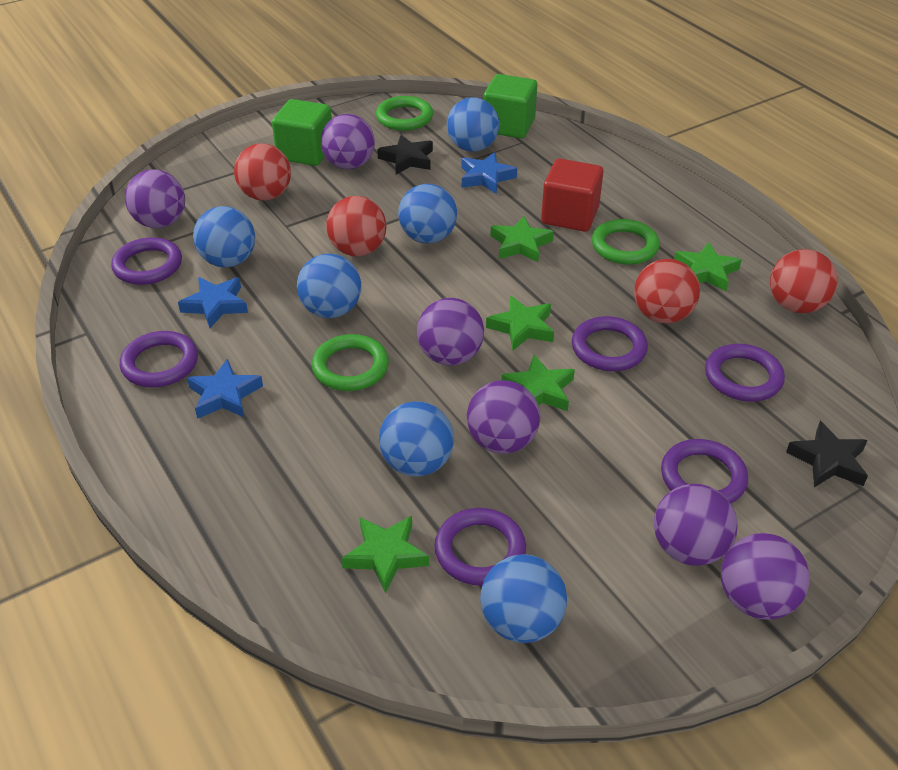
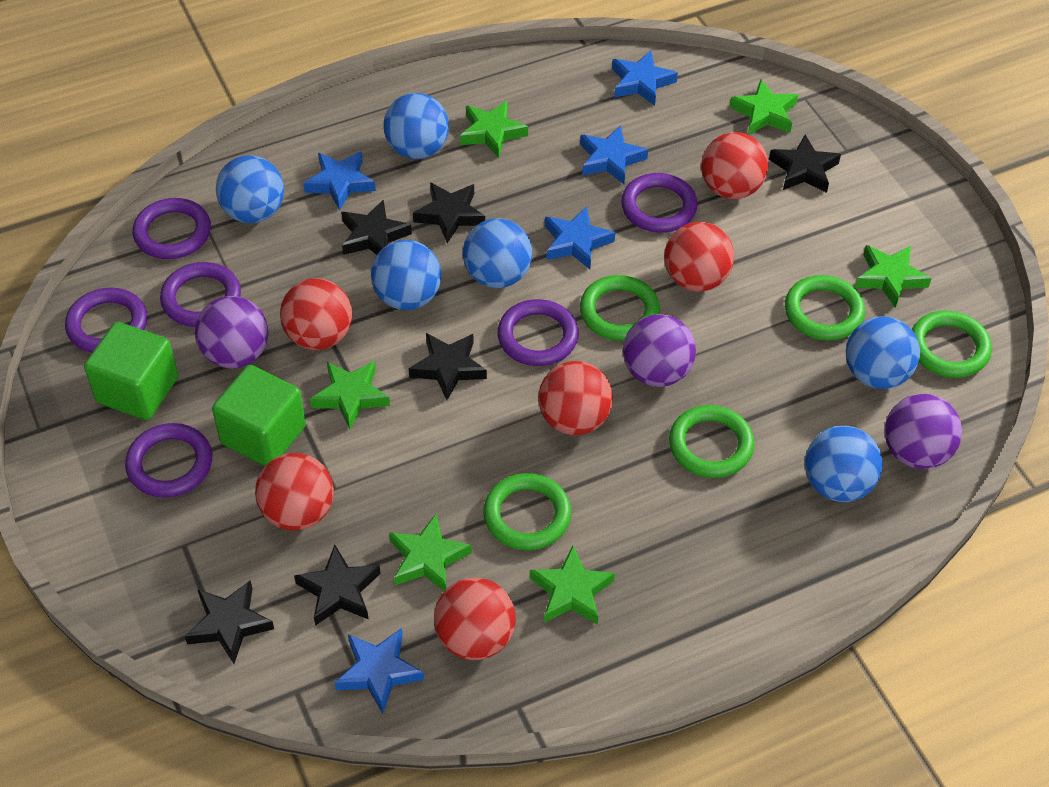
black star: 2 -> 6
blue star: 3 -> 5
green ring: 3 -> 5
green star: 5 -> 6
purple ball: 6 -> 3
red ball: 4 -> 6
red cube: 1 -> 0

